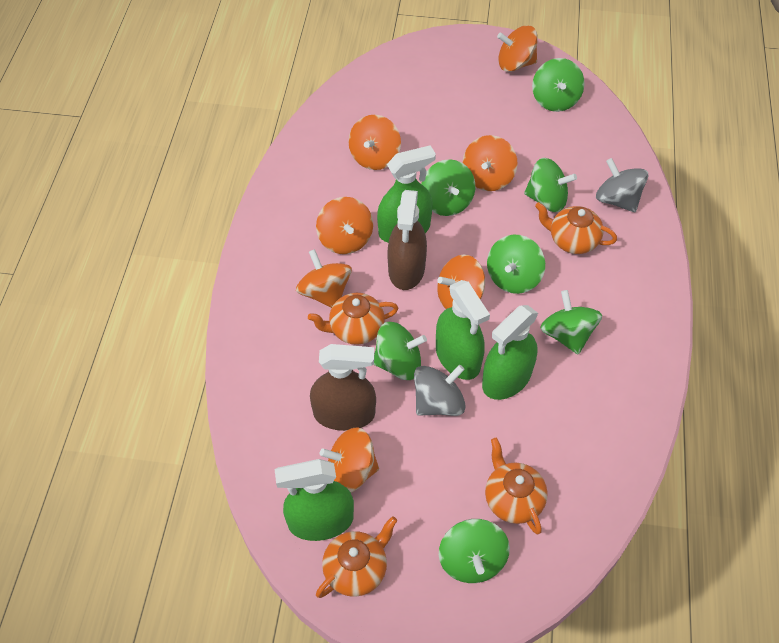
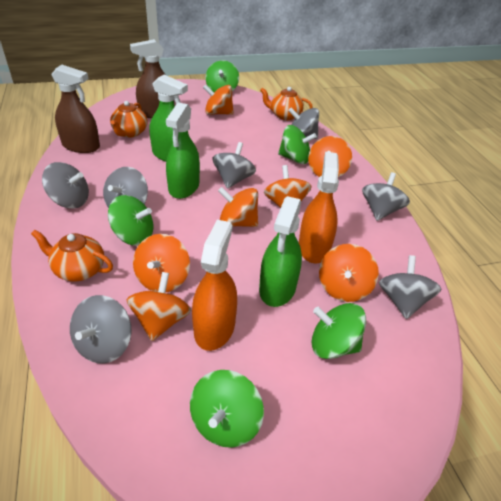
green spinning top: 7 -> 5
green spray bottle: 4 -> 3
grey spinning top: 2 -> 7
orange spray bottle: 0 -> 2
orange teapot: 4 -> 3

